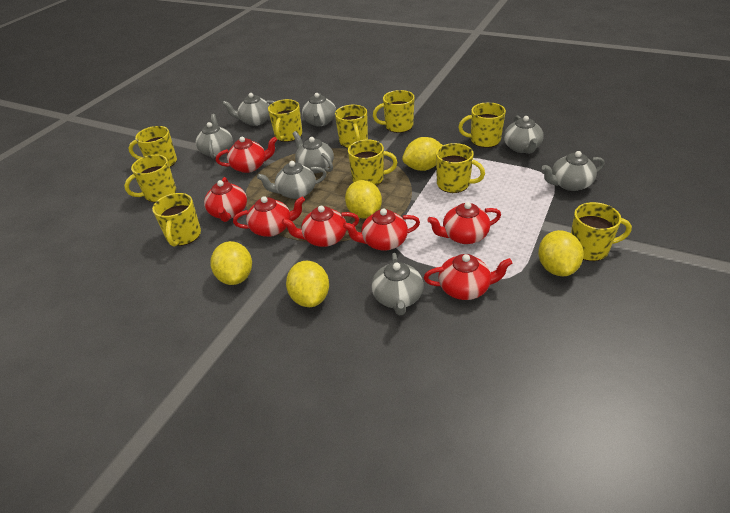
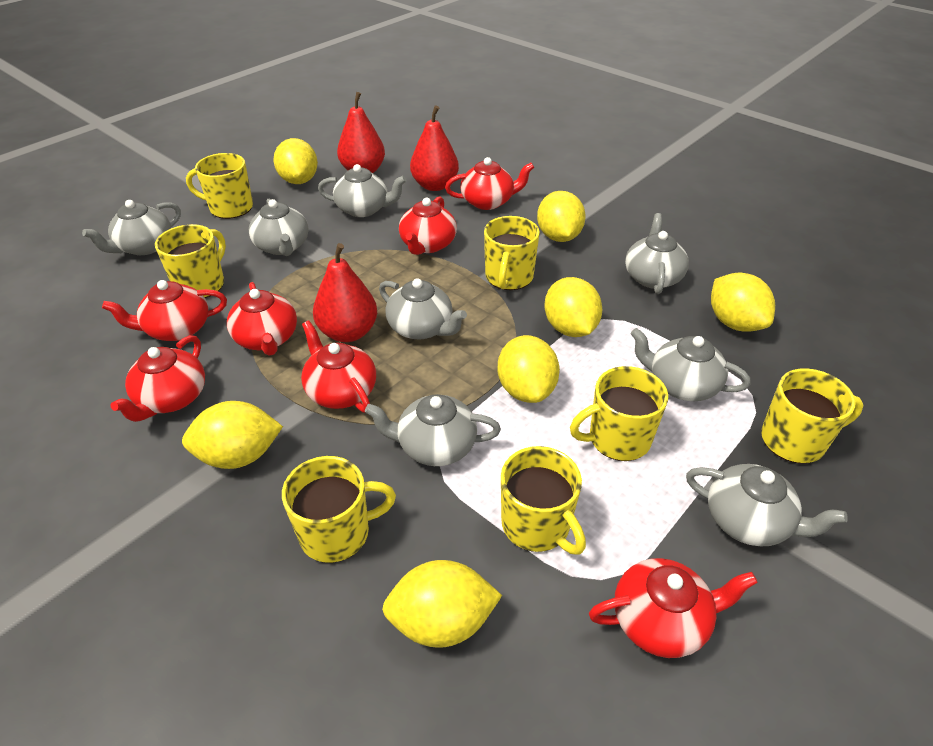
red pear: 0 -> 3
yellow lemon: 5 -> 7
yellow mug: 10 -> 7

